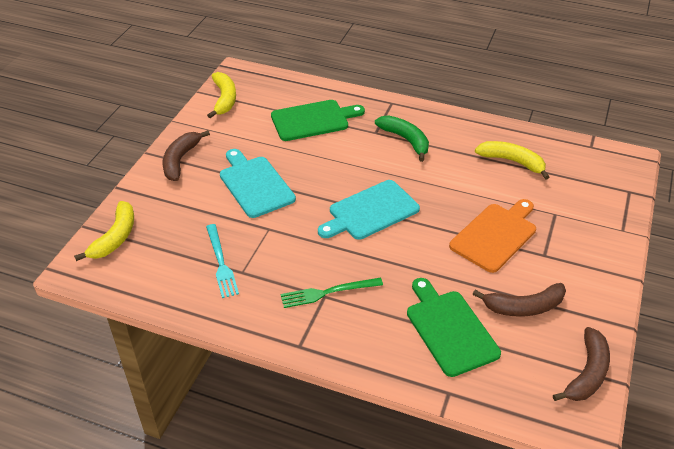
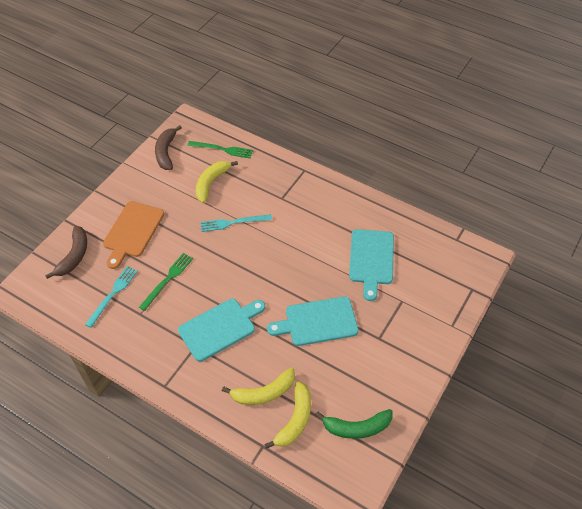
brown banana: 3 -> 2
green cutting board: 2 -> 0
green fork: 1 -> 2
turquoise cutting board: 2 -> 3
turquoise fork: 1 -> 2

